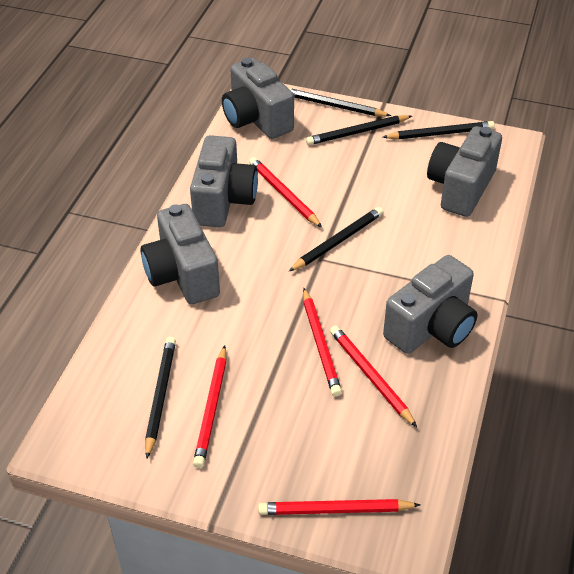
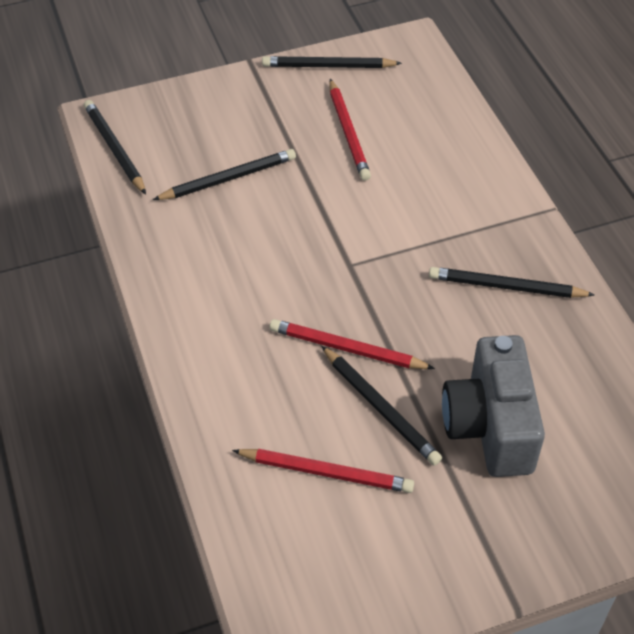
grey camera: 5 -> 1
red pencil: 5 -> 3

